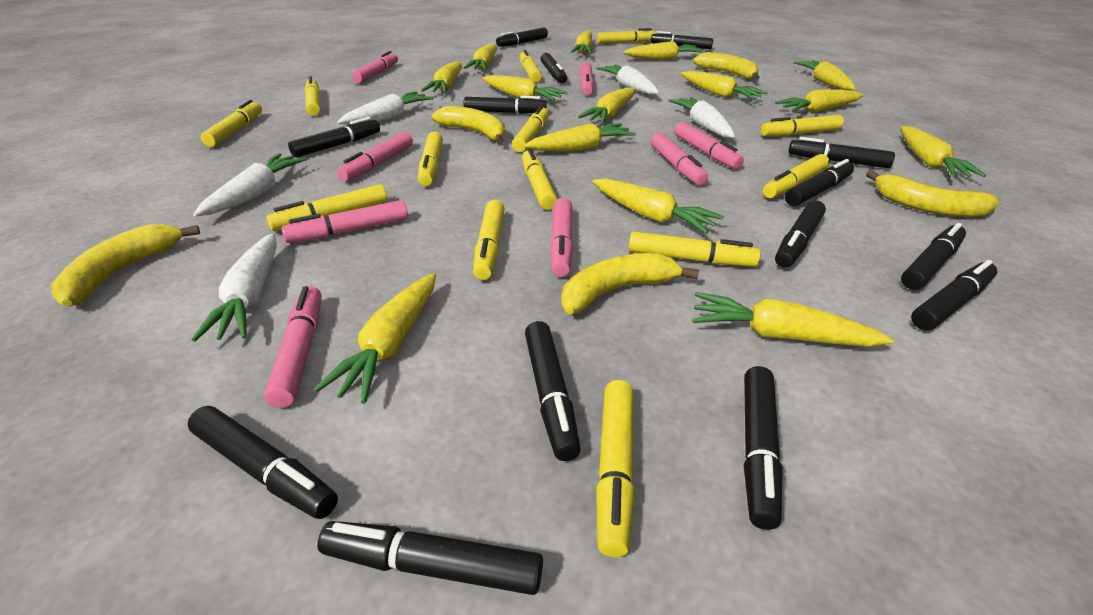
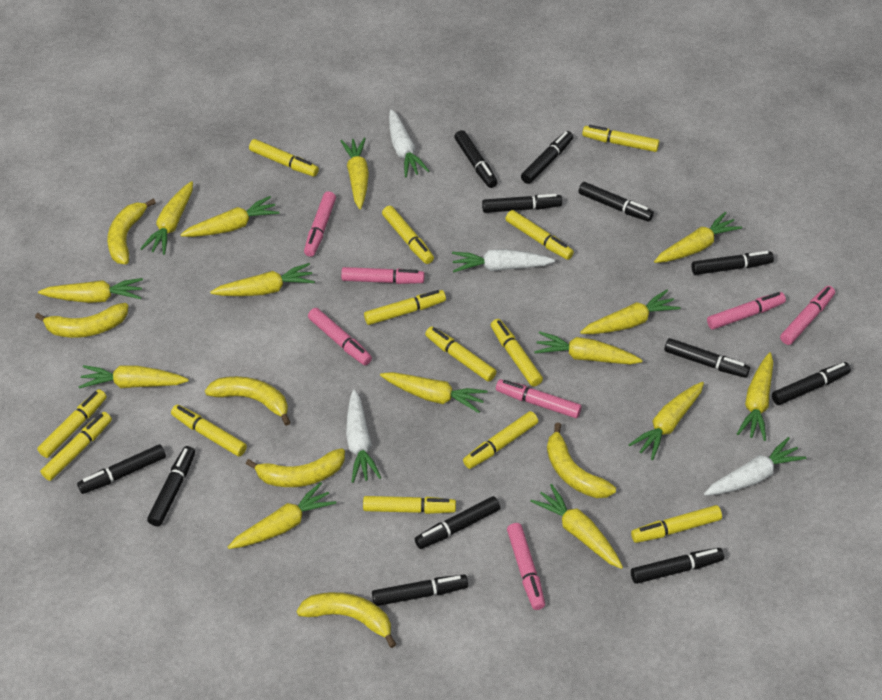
black marker: 14 -> 12
pink marker: 8 -> 7
white carrot: 5 -> 4
yellow banana: 5 -> 6

